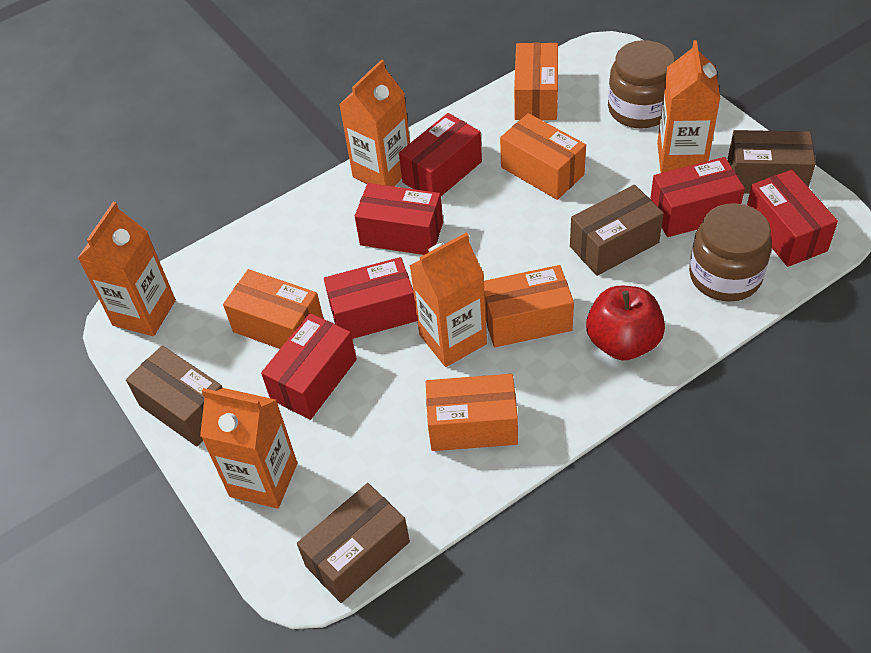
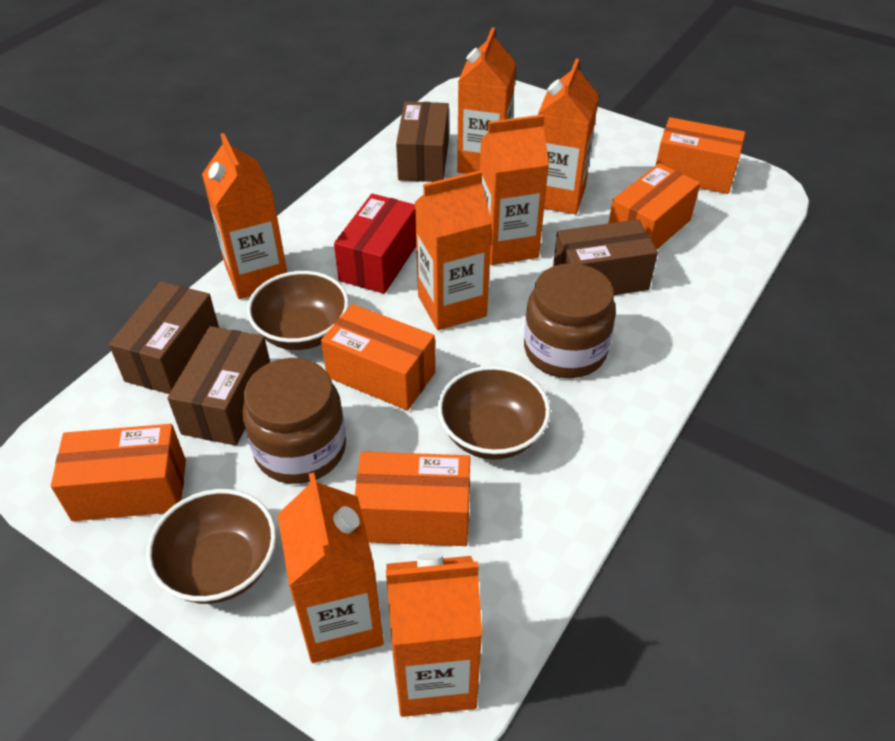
brown bowl: 0 -> 3
orange carton: 5 -> 7
red apple: 1 -> 0
red box: 6 -> 1

